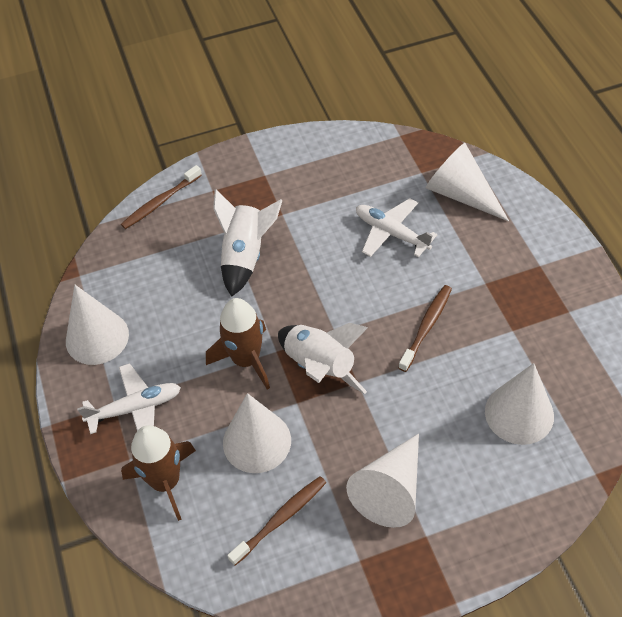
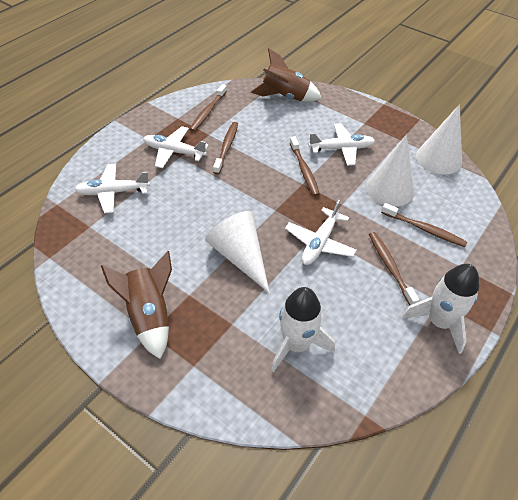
brown toothbrush: 3 -> 5
white cone: 5 -> 3
white plane: 2 -> 4

